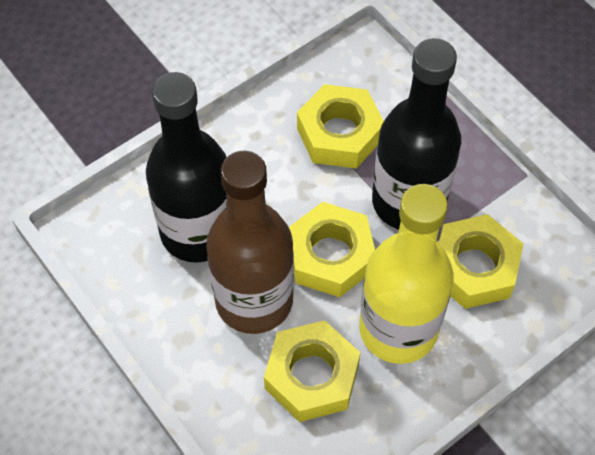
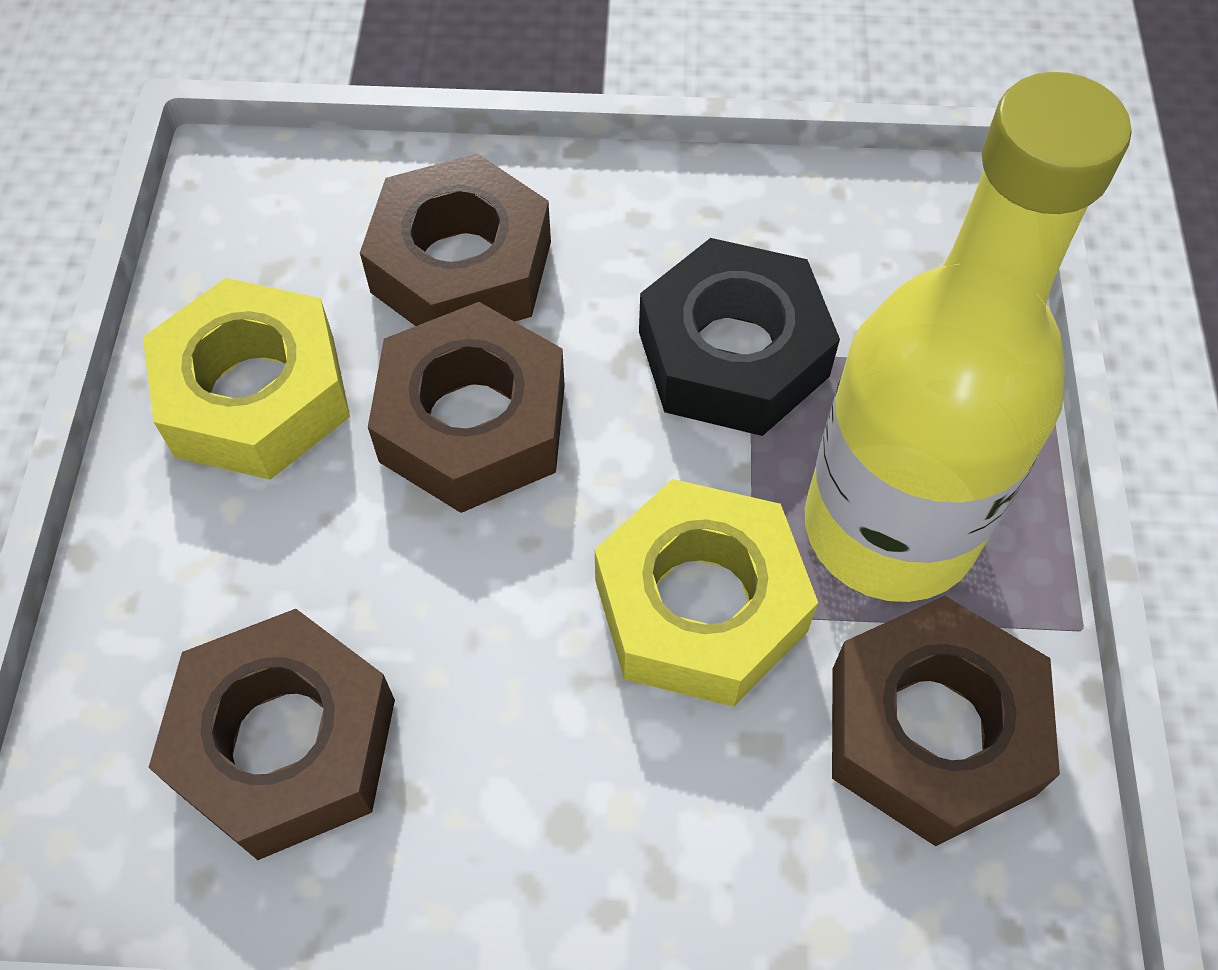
black bottle: 2 -> 0
black nut: 0 -> 1
brown bottle: 1 -> 0
brown nut: 0 -> 4
yellow nut: 4 -> 2

